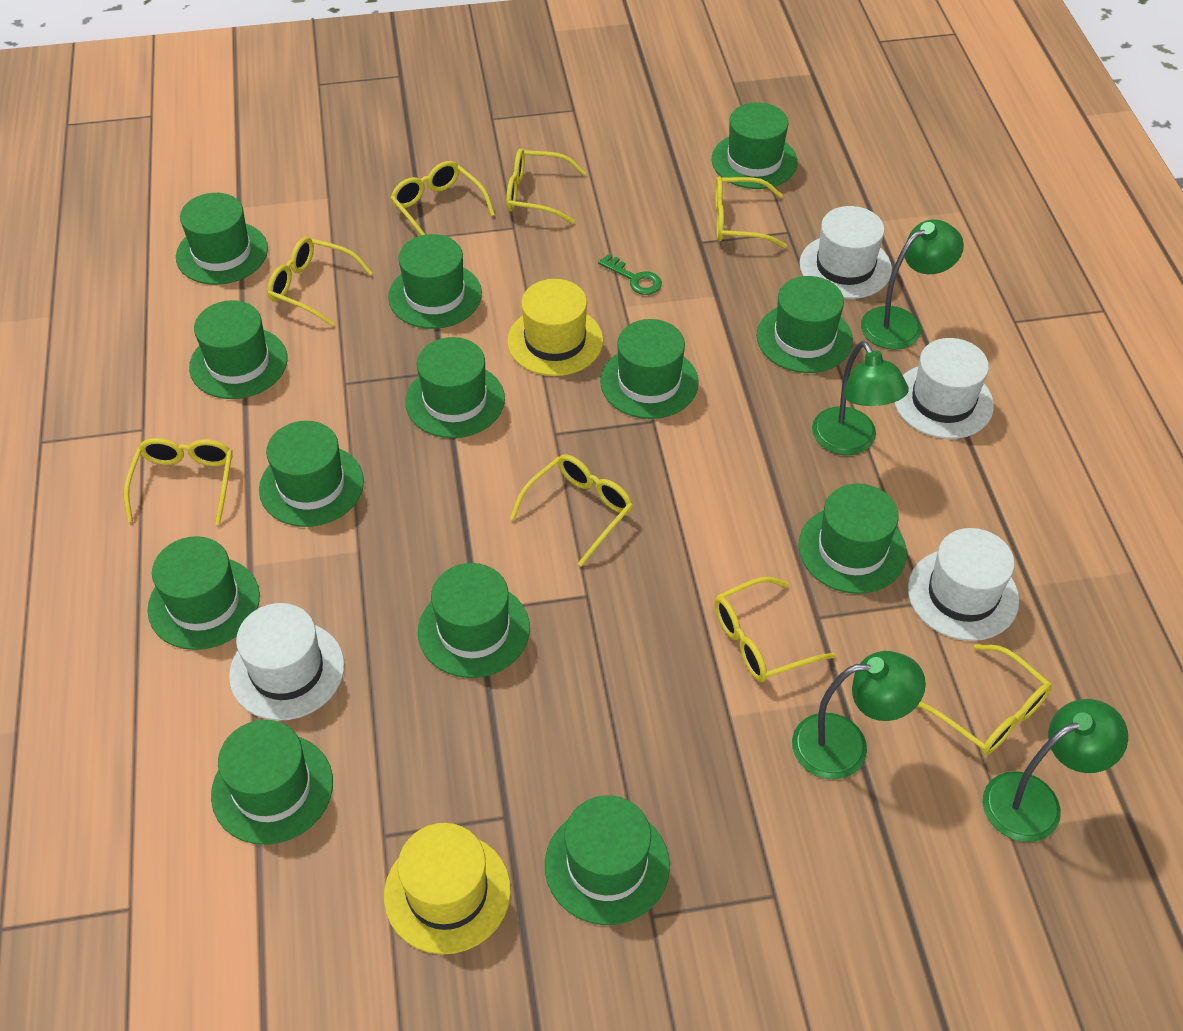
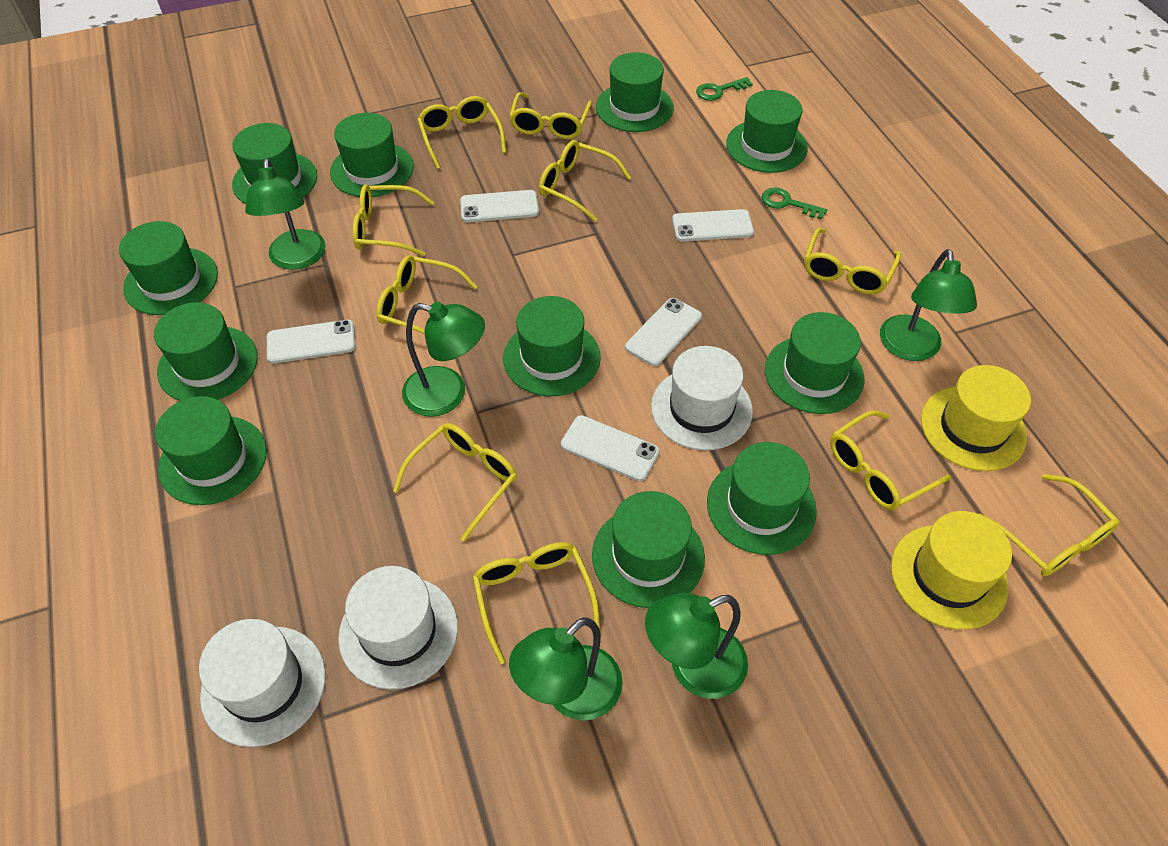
green hat: 13 -> 11
green key: 1 -> 2
green lamp: 4 -> 5
white hat: 4 -> 3
white phone: 0 -> 5
yellow glasses: 8 -> 10

